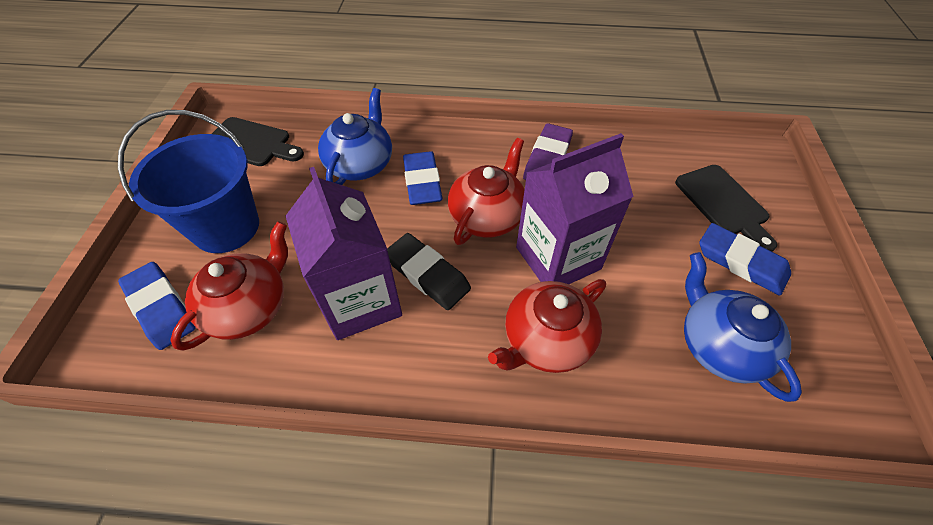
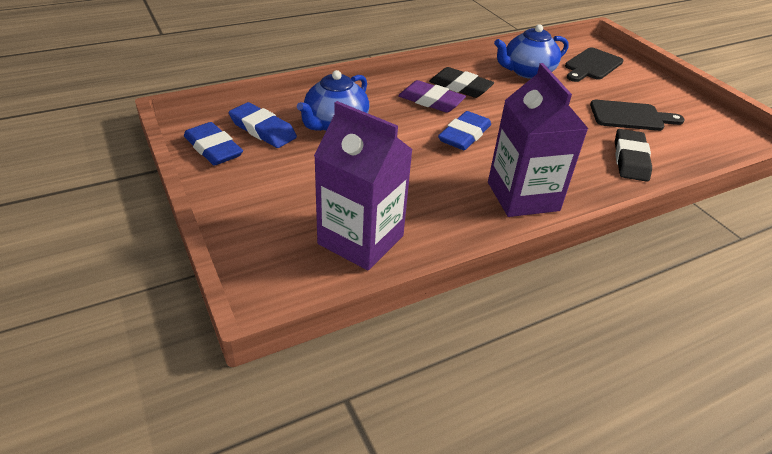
black eraser: 1 -> 2
blue bucket: 1 -> 0
red teapot: 3 -> 0

